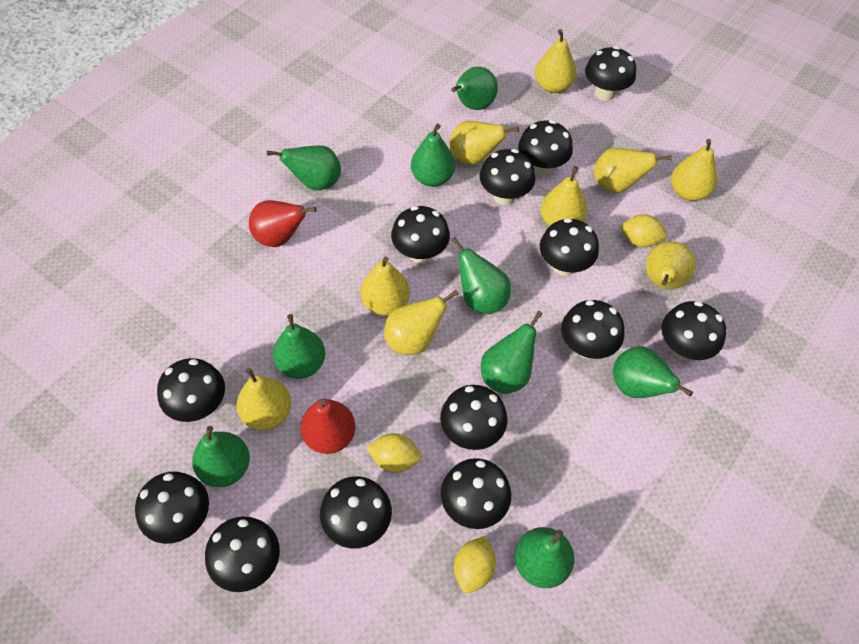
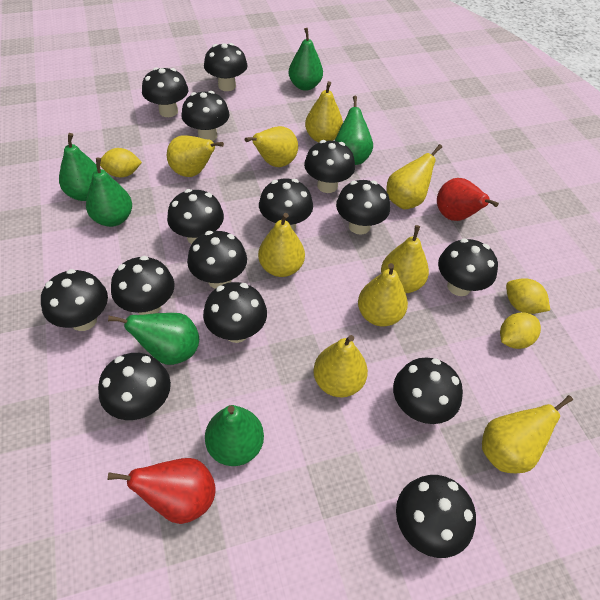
black mushroom: 13 -> 15
green pear: 9 -> 6

